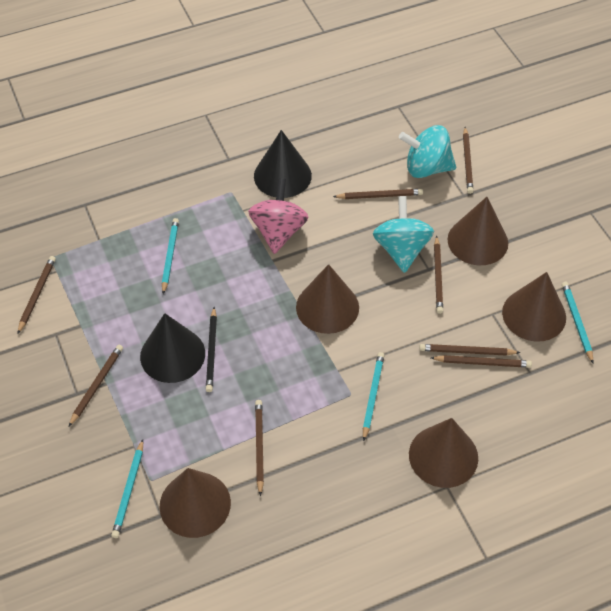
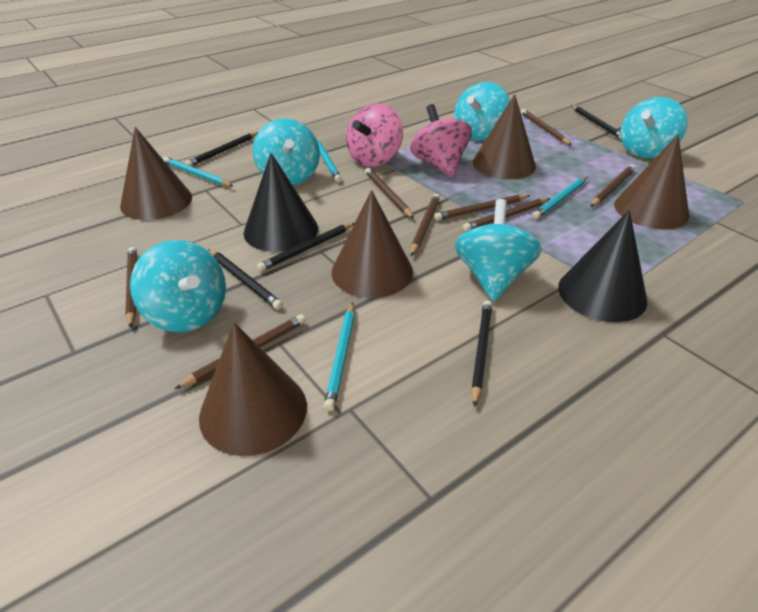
black pencil: 1 -> 5
pink spinning top: 1 -> 2
turquoise spinning top: 2 -> 5

